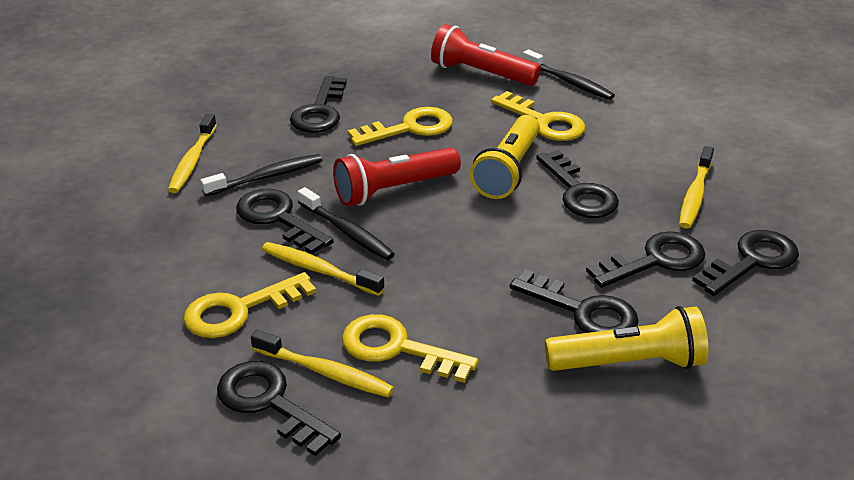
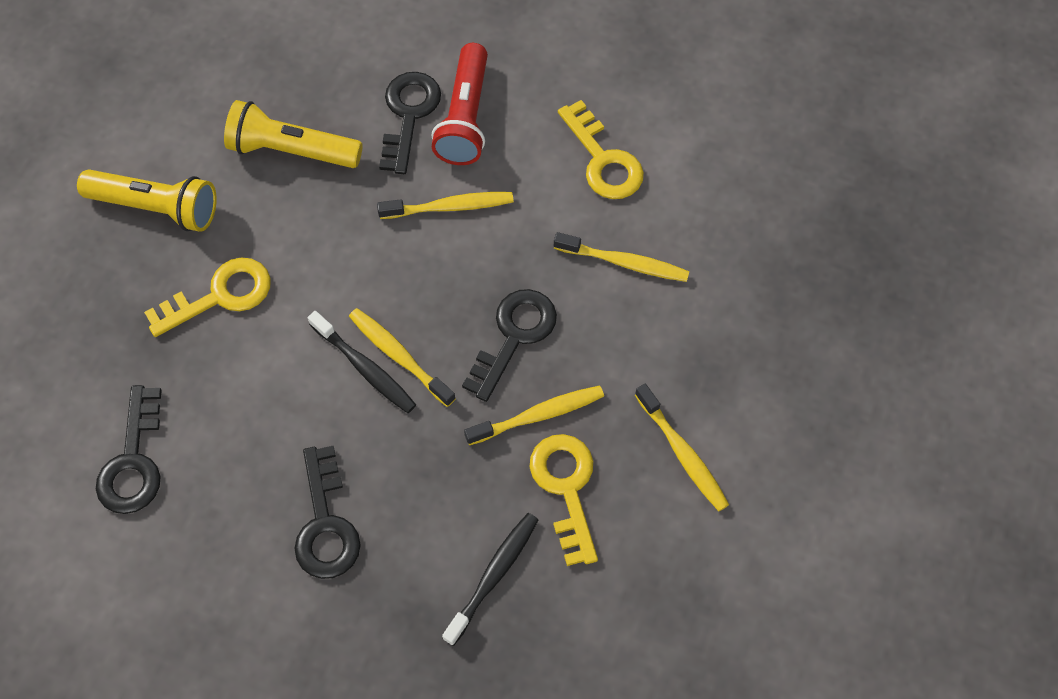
black key: 7 -> 4
black toothbrush: 3 -> 2
red flashlight: 2 -> 1
yellow key: 4 -> 3
yellow toothbrush: 4 -> 5

